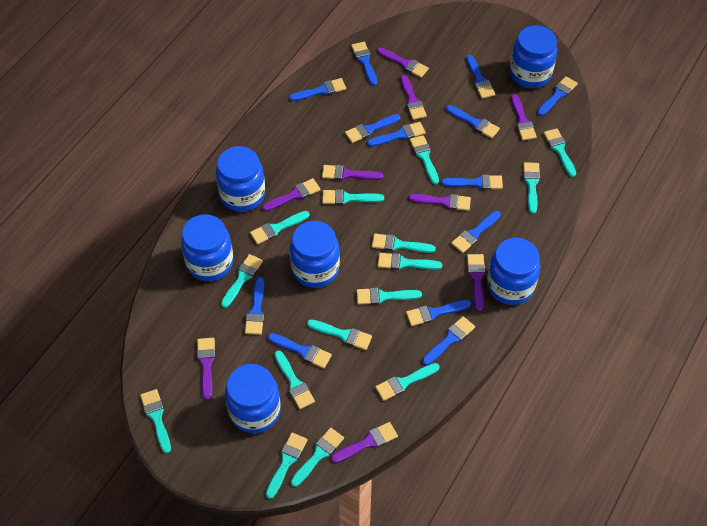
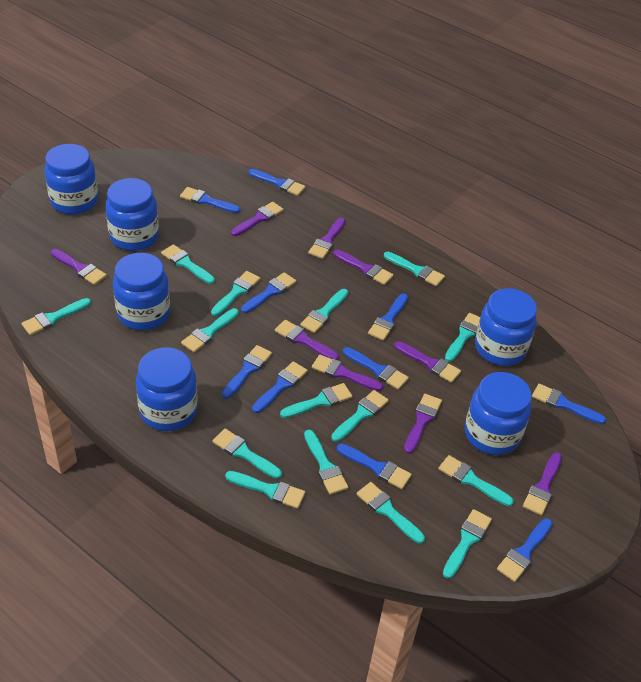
blue brush: 13 -> 10

